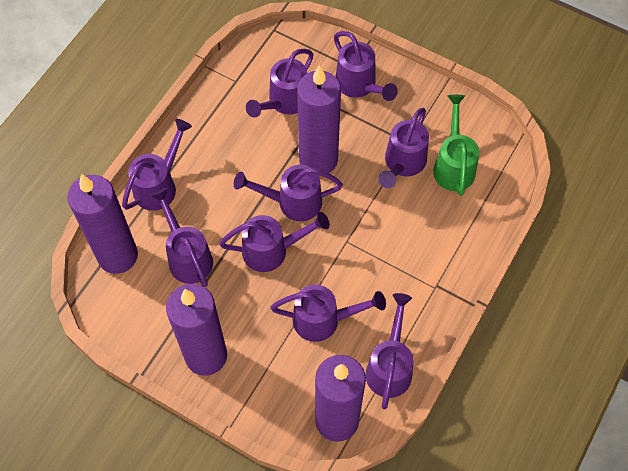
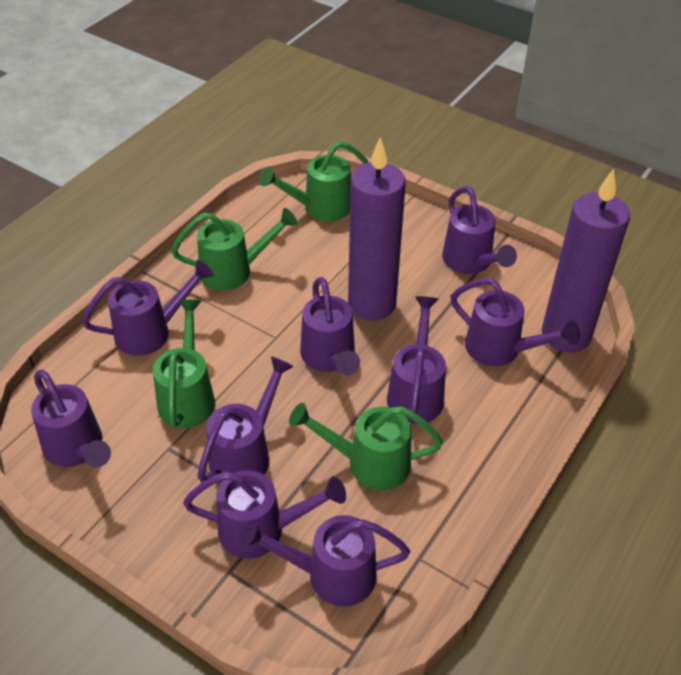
green watering can: 1 -> 4
purple candle: 4 -> 2

